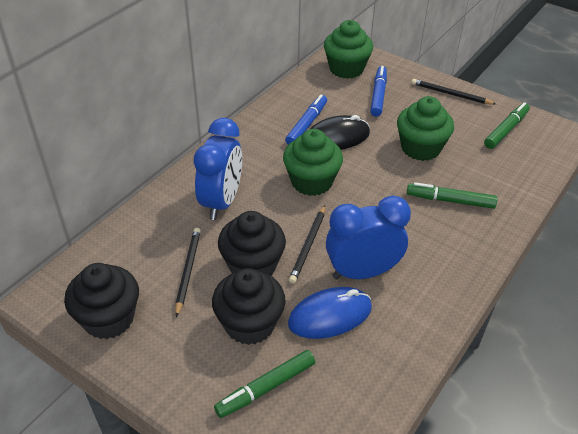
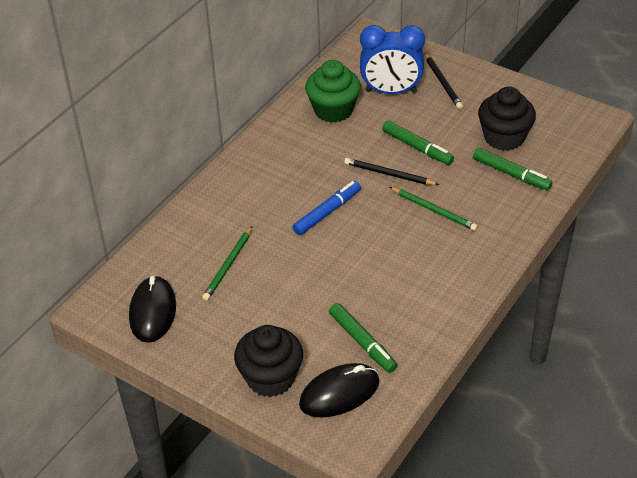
black cupcake: 3 -> 2
black mouse: 1 -> 2
black pencil: 3 -> 2
blue clock: 2 -> 1
blue marker: 2 -> 1
blue mouse: 1 -> 0
green cupcake: 3 -> 1
green pencil: 0 -> 2

